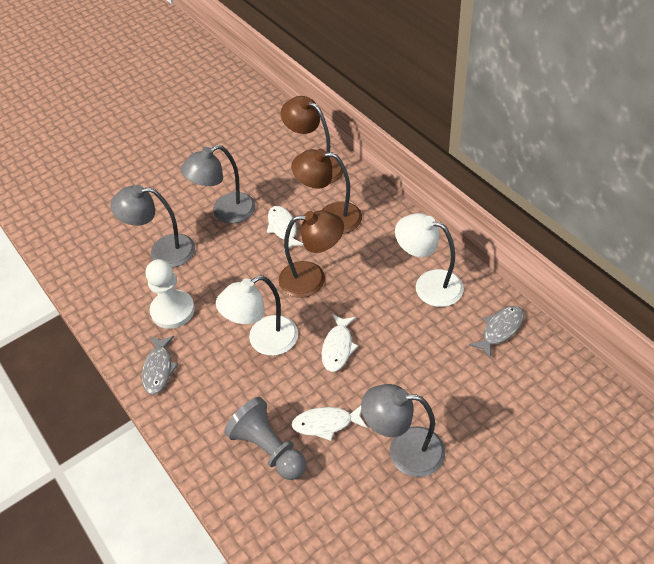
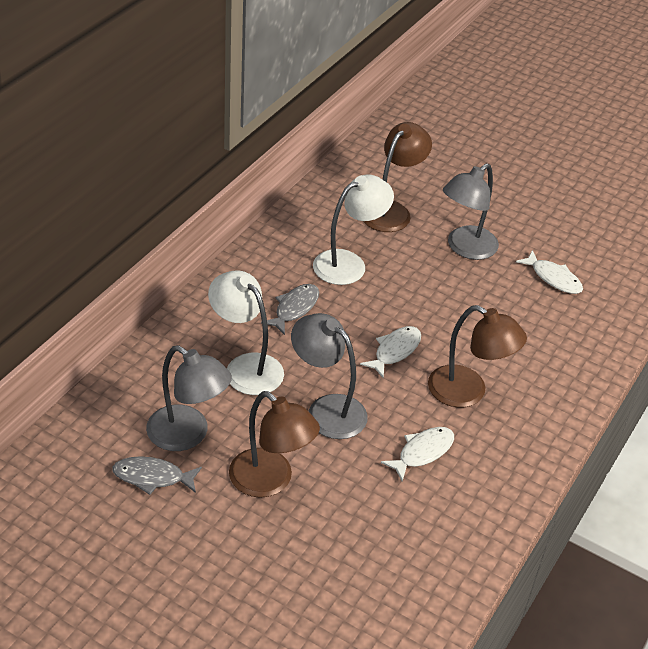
grey pawn: 1 -> 0
white pawn: 1 -> 0

